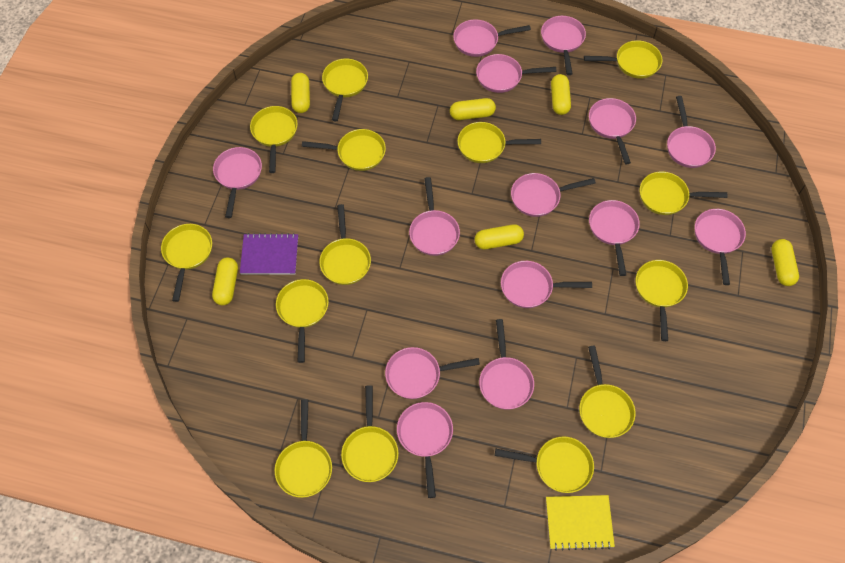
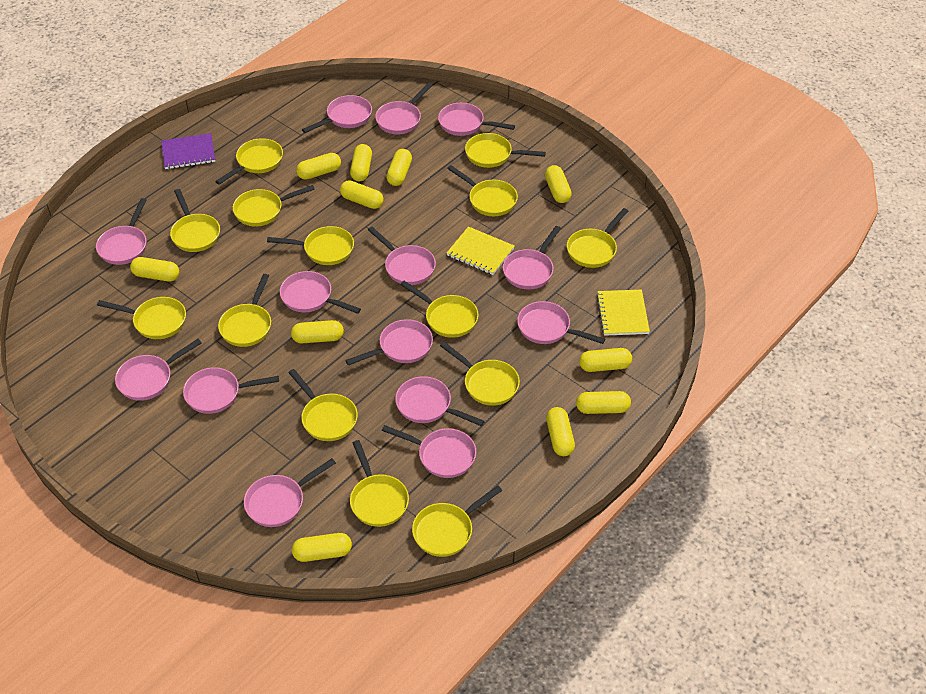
yellow capsule: 6 -> 11
yellow notebook: 1 -> 2

